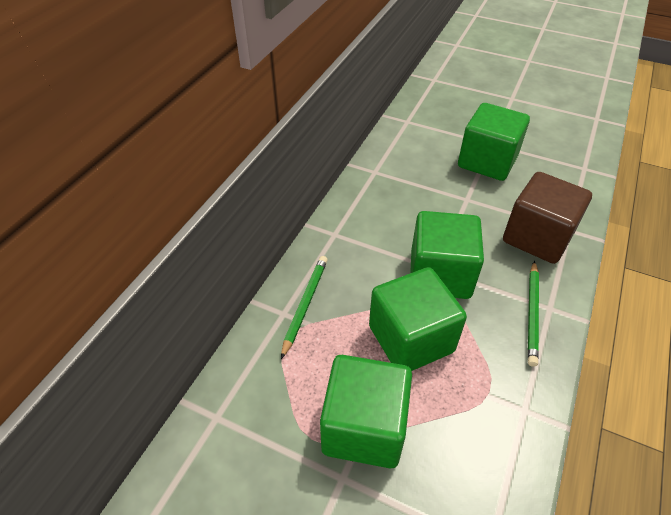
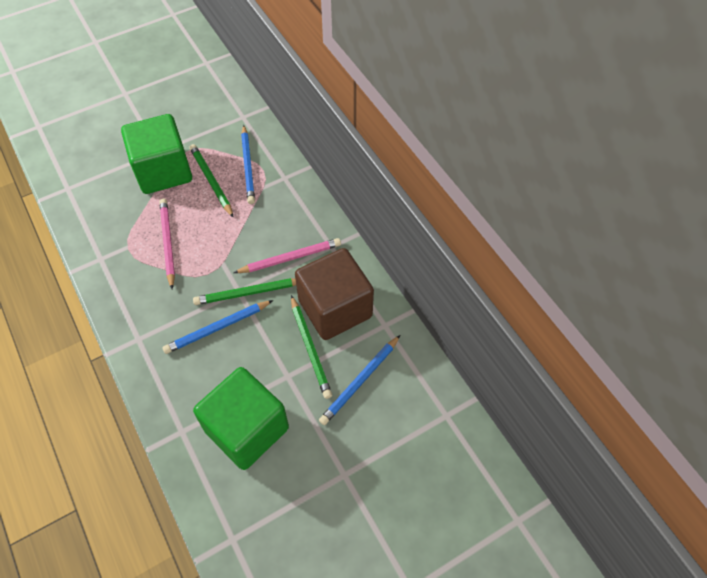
blue pencil: 0 -> 3
green cube: 4 -> 2
green pencil: 2 -> 3
pink pencil: 0 -> 2

